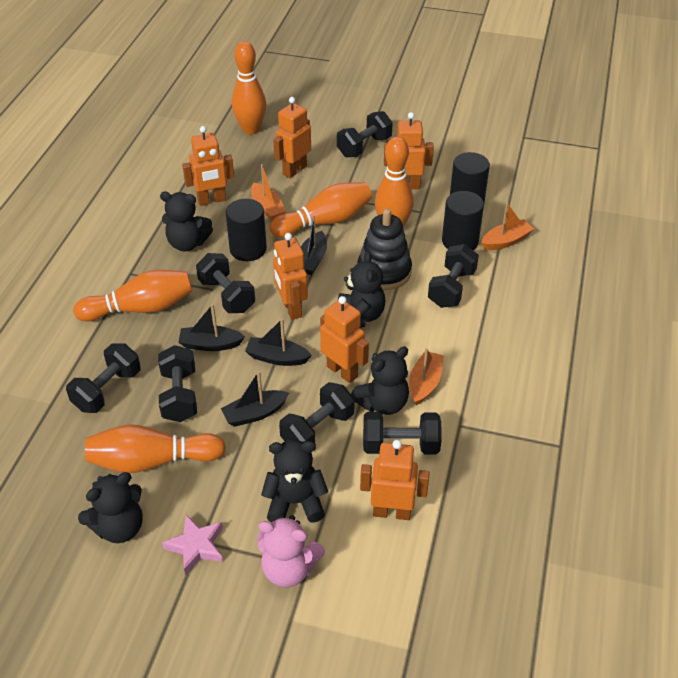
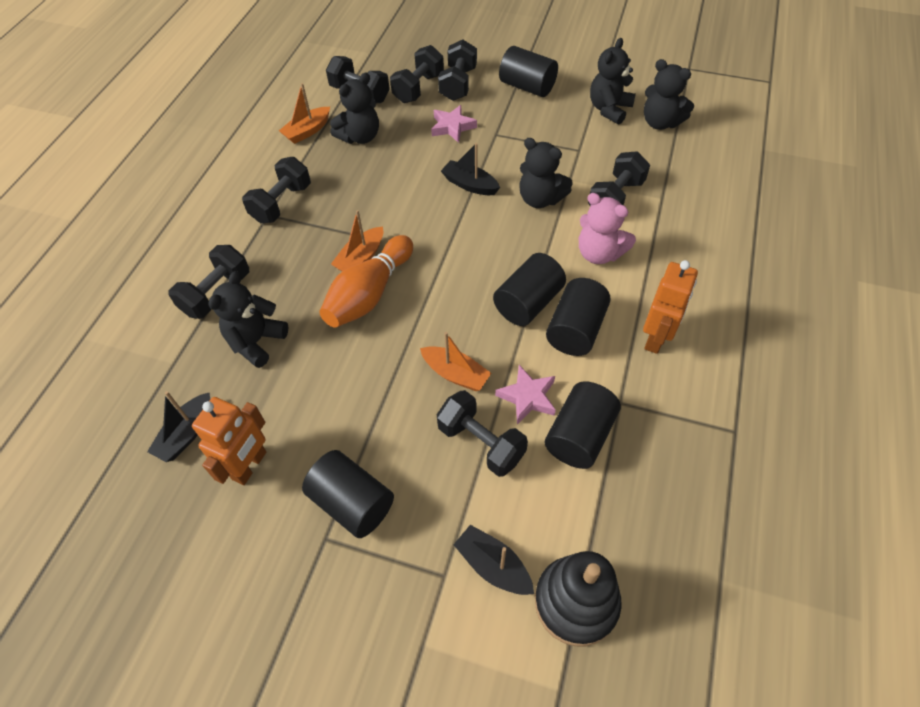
black boat: 4 -> 3
black cylinder: 3 -> 5
orange bowling pin: 5 -> 1
orange robot: 6 -> 2
pink star: 1 -> 2

